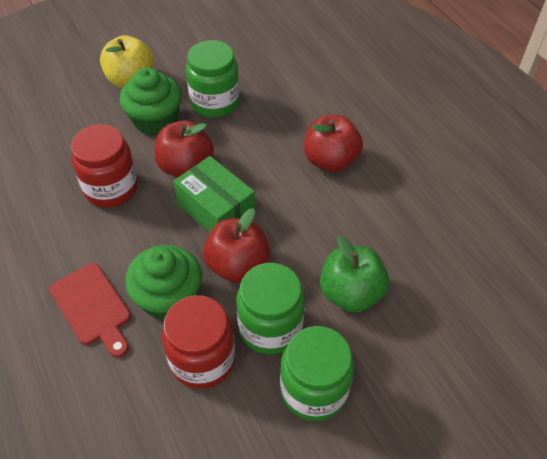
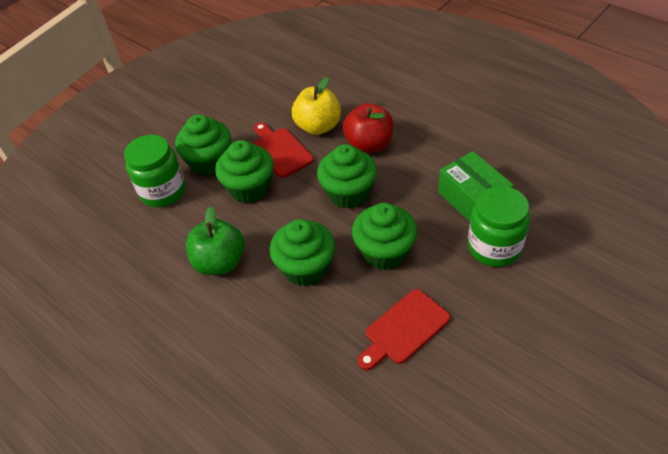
green cupcake: 2 -> 5
green jar: 3 -> 2
red apple: 3 -> 1
red cutting board: 1 -> 2
red jar: 2 -> 0

